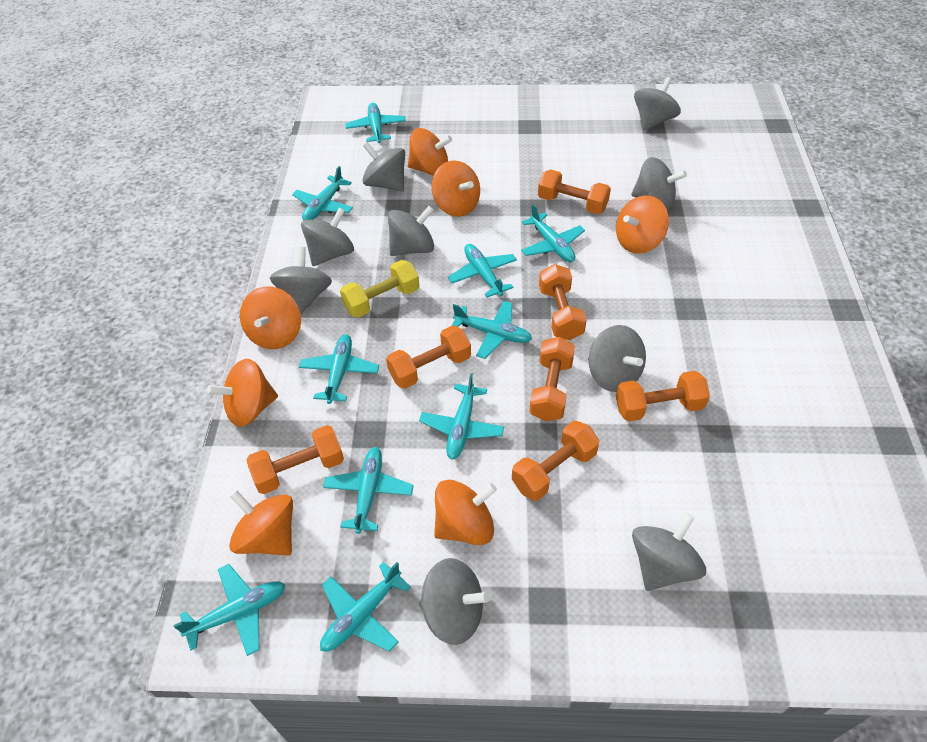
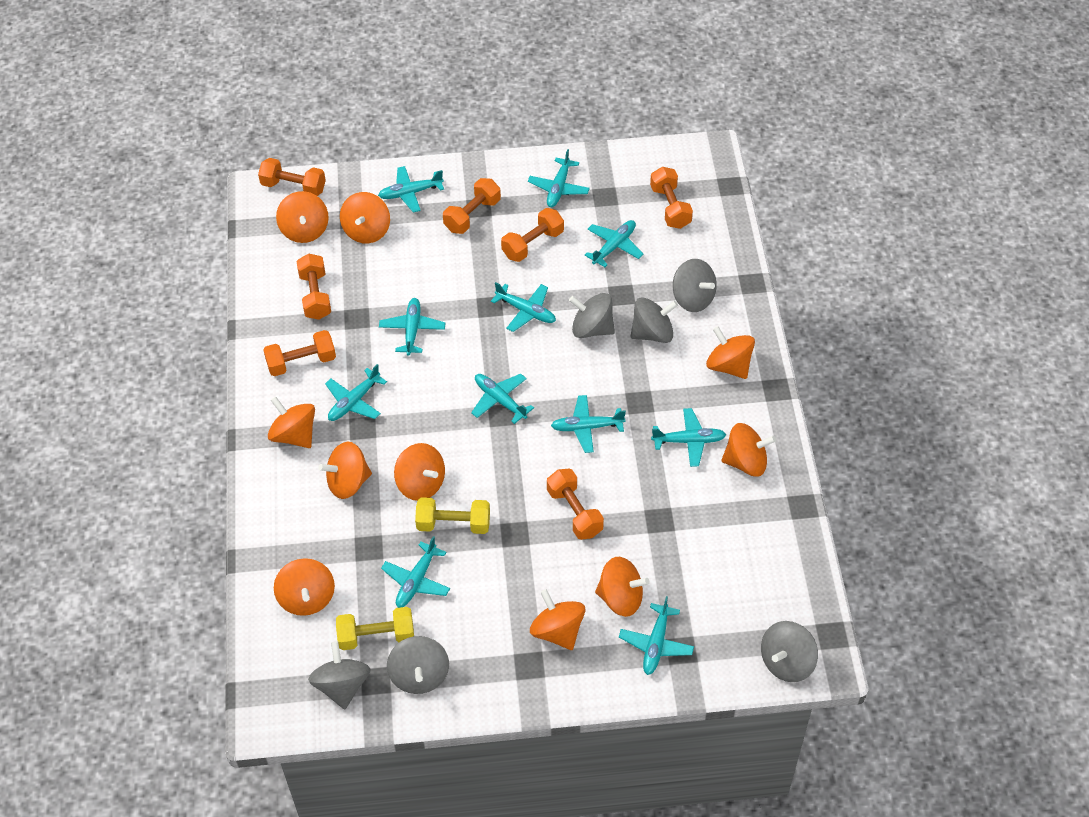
grey spinning top: 9 -> 6
orange spinning top: 7 -> 10
turquoise plane: 10 -> 11
yellow dumbbell: 1 -> 2

